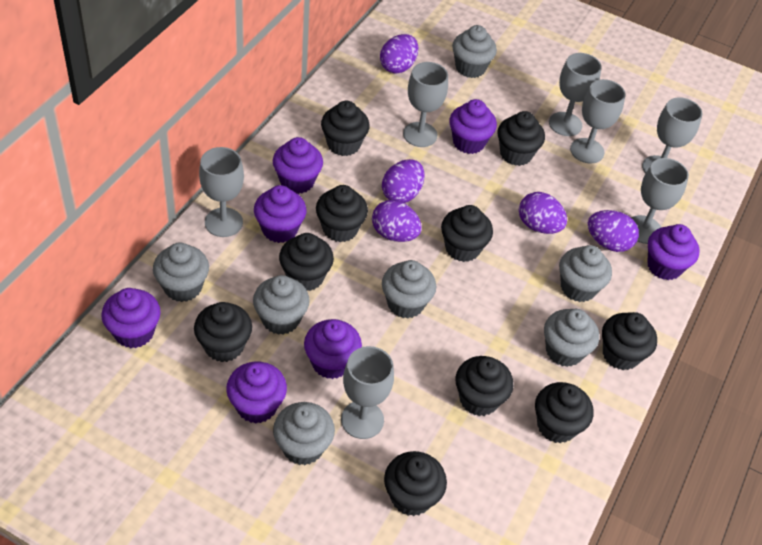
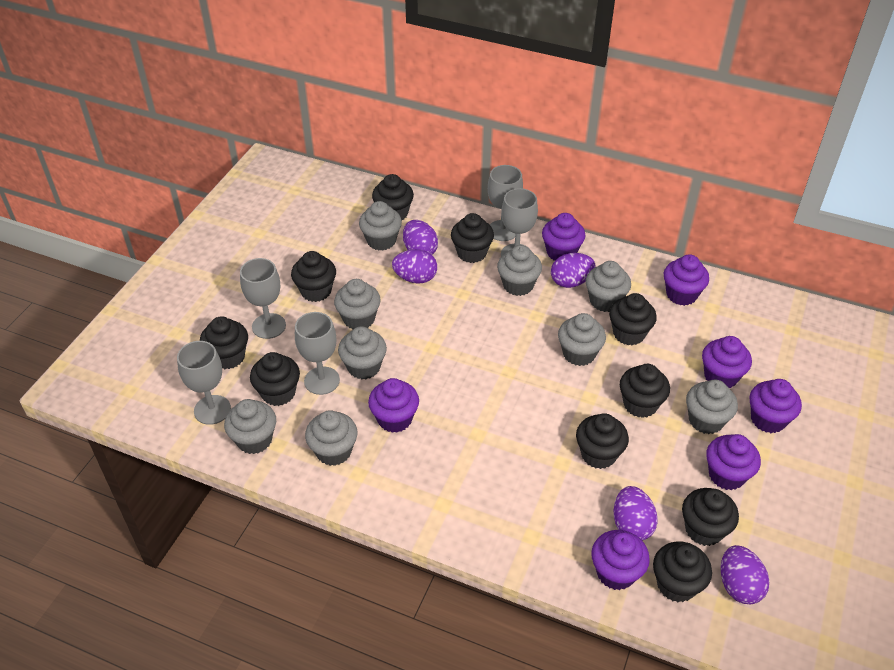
grey cupcake: 7 -> 9
grey goblet: 7 -> 5

